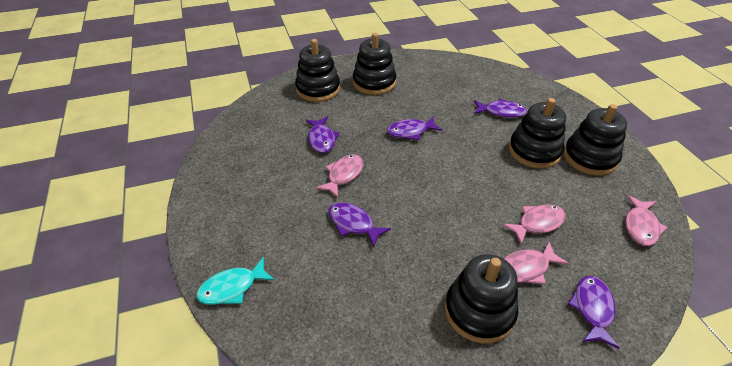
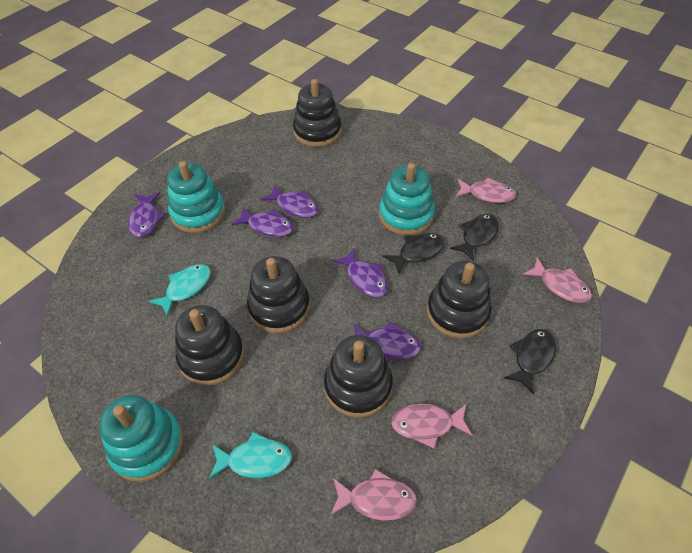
black fish: 0 -> 3
turquoise fish: 1 -> 2
turquoise stacking toy: 0 -> 3

